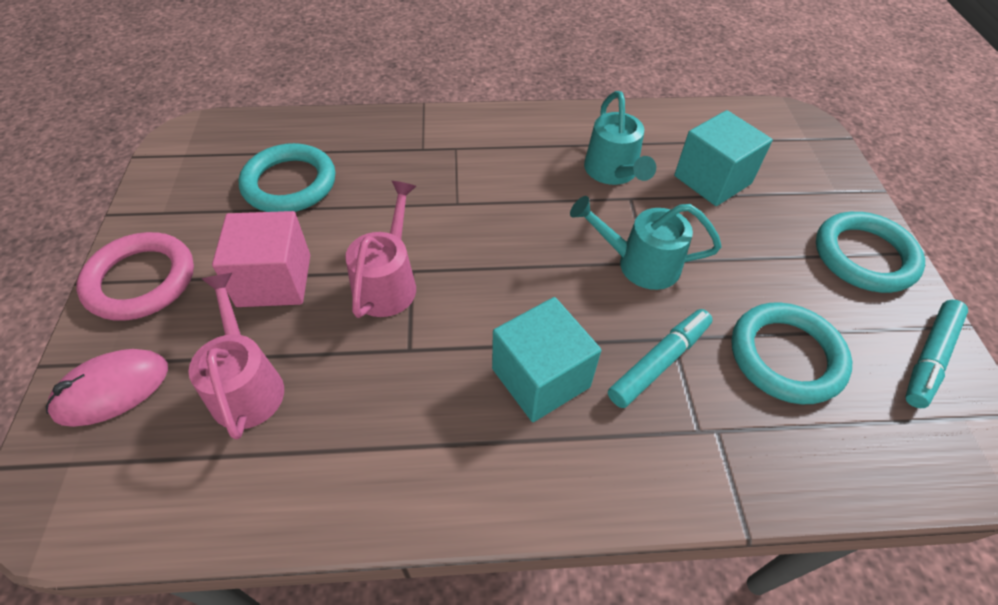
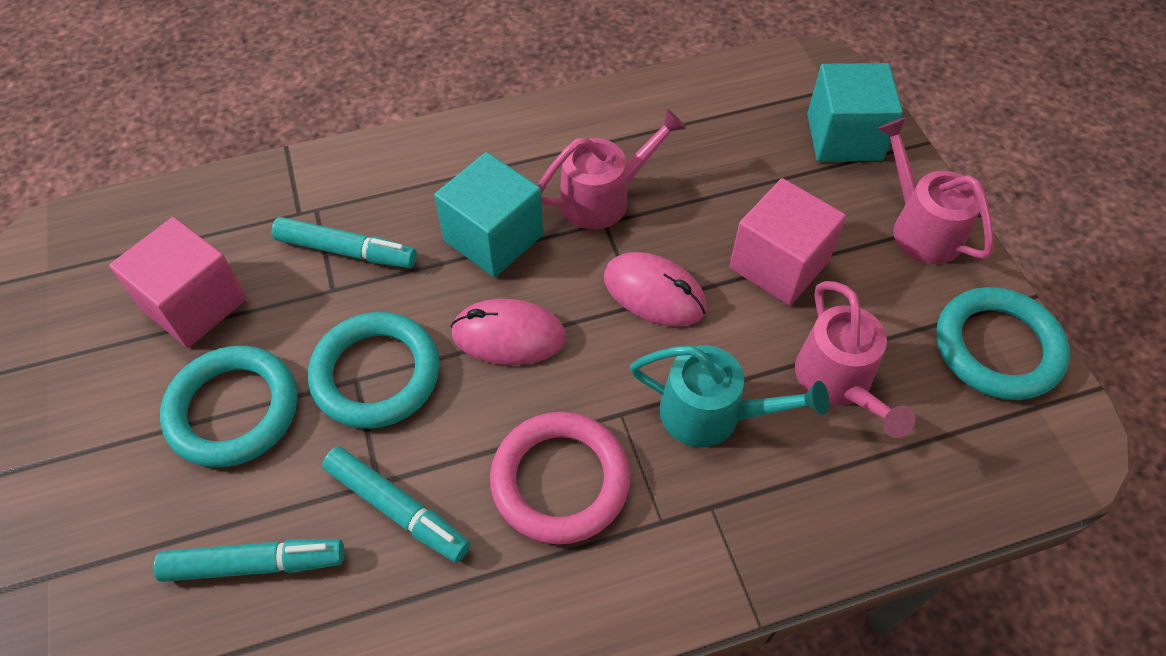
pink cube: 1 -> 2
pink mouse: 1 -> 2
pink watering can: 2 -> 3
turquoise marker: 2 -> 3
turquoise watering can: 2 -> 1

